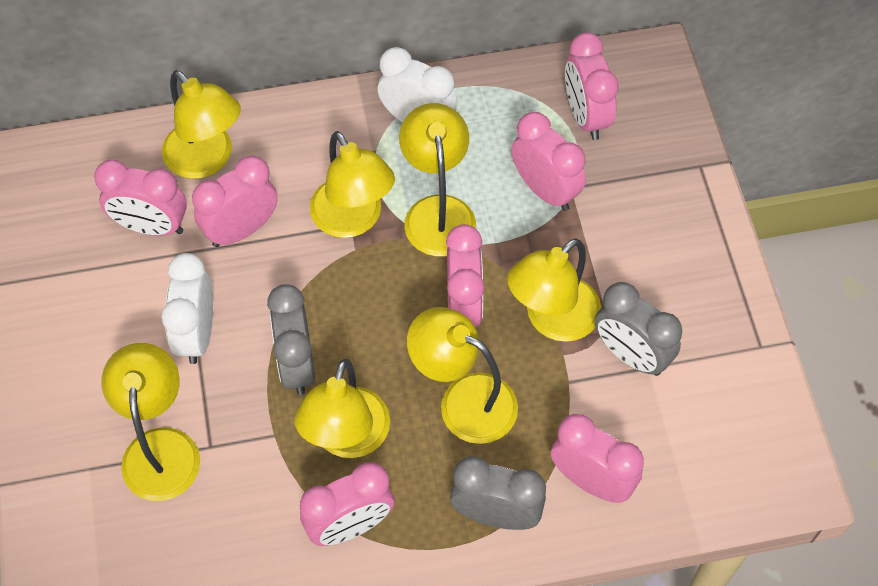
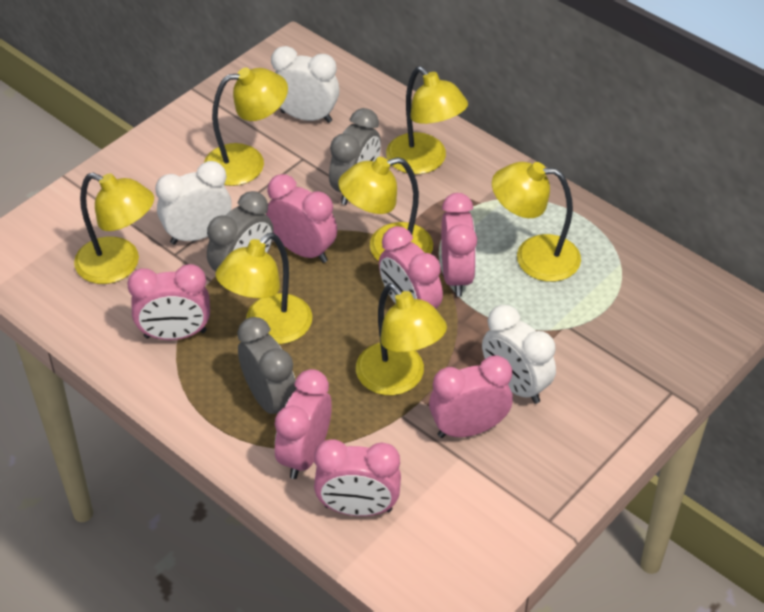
white clock: 2 -> 3

